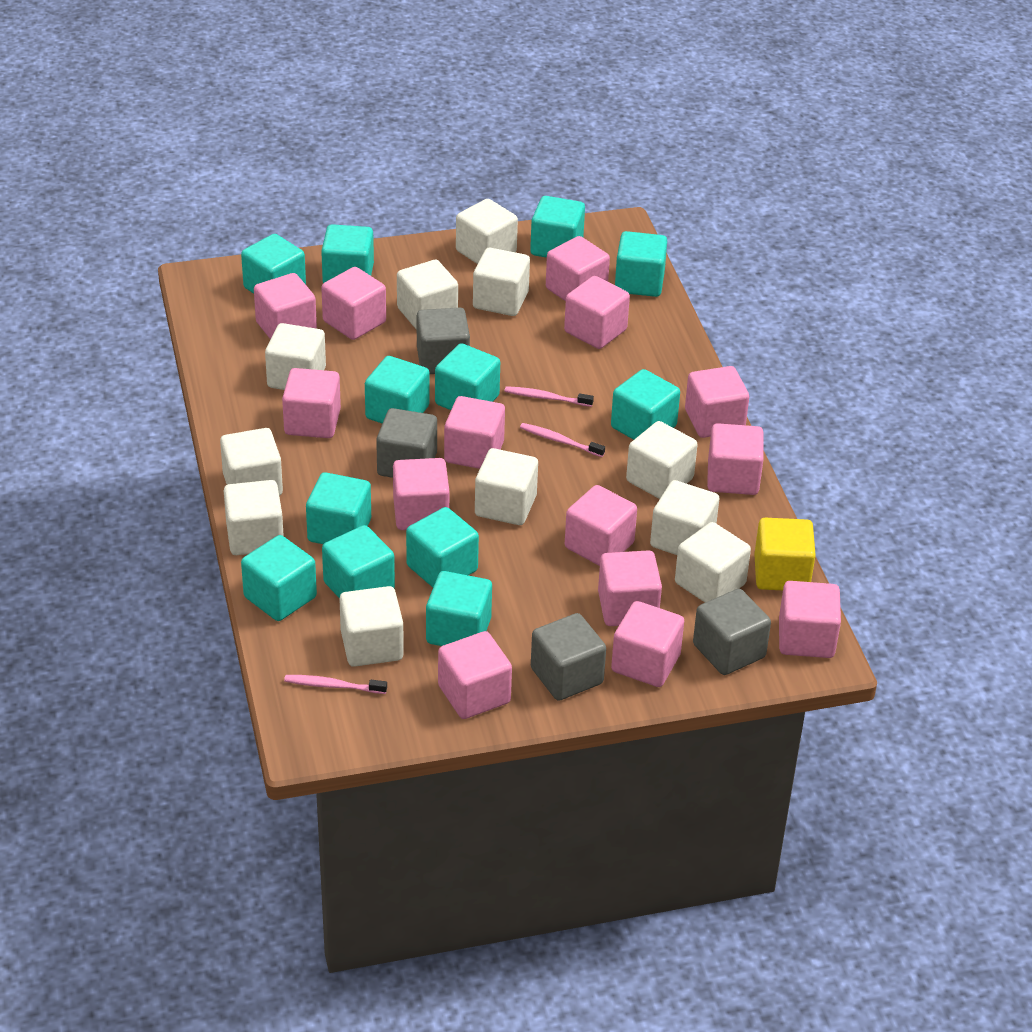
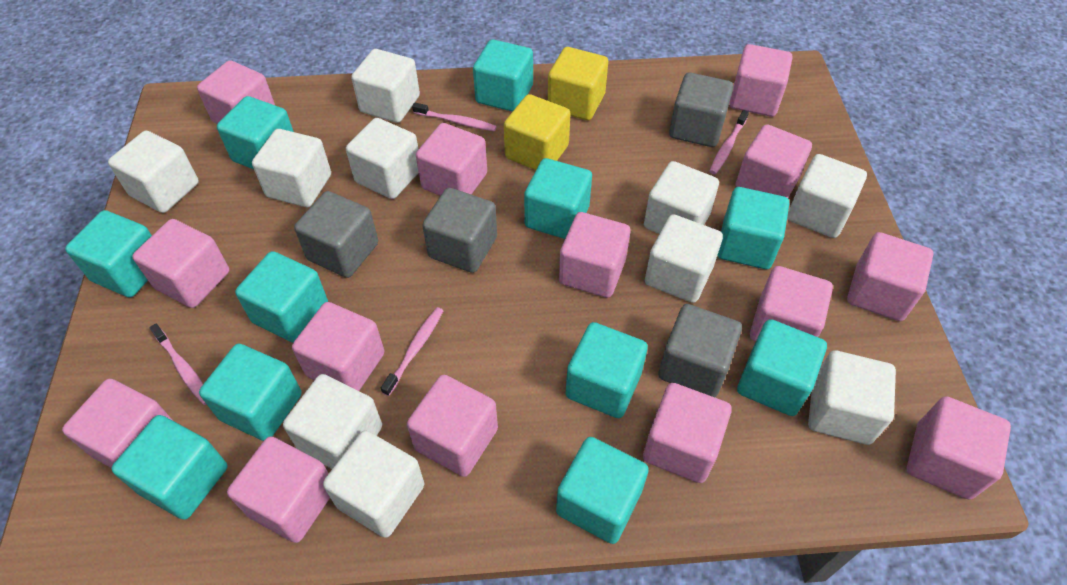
pink toothbrush: 3 -> 4
turquoise cube: 12 -> 11
white cube: 11 -> 10
yellow cube: 1 -> 2

